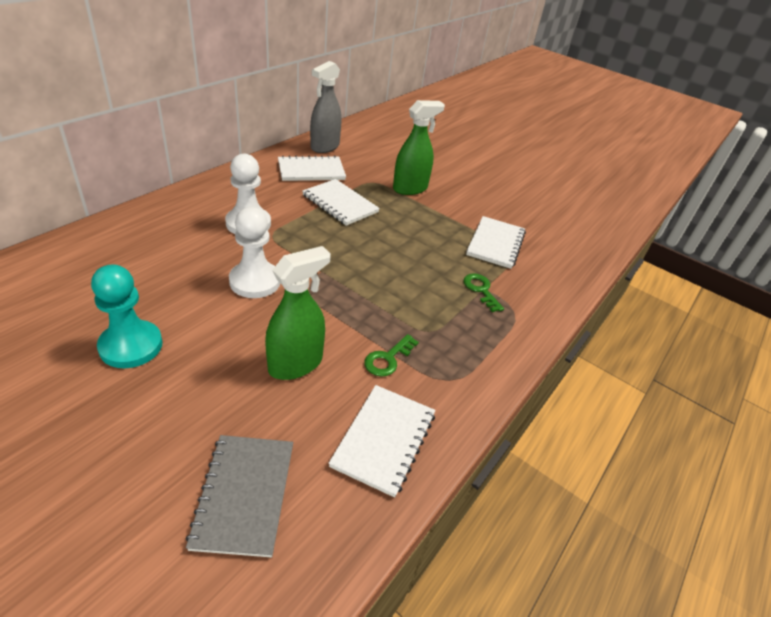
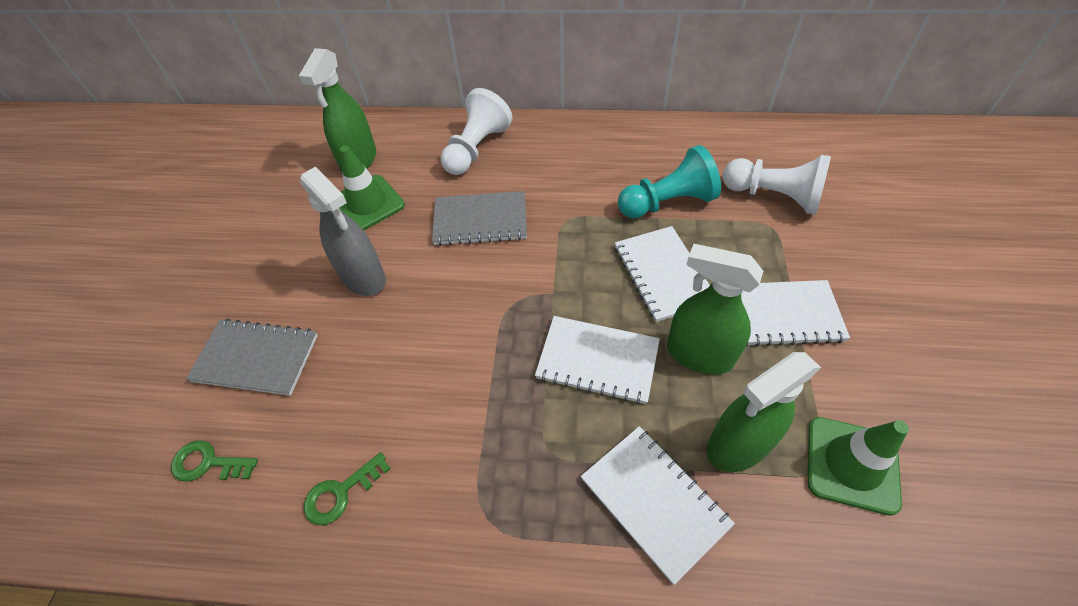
green spray bottle: 2 -> 3
green traffic cone: 0 -> 2
grey notebook: 1 -> 2

